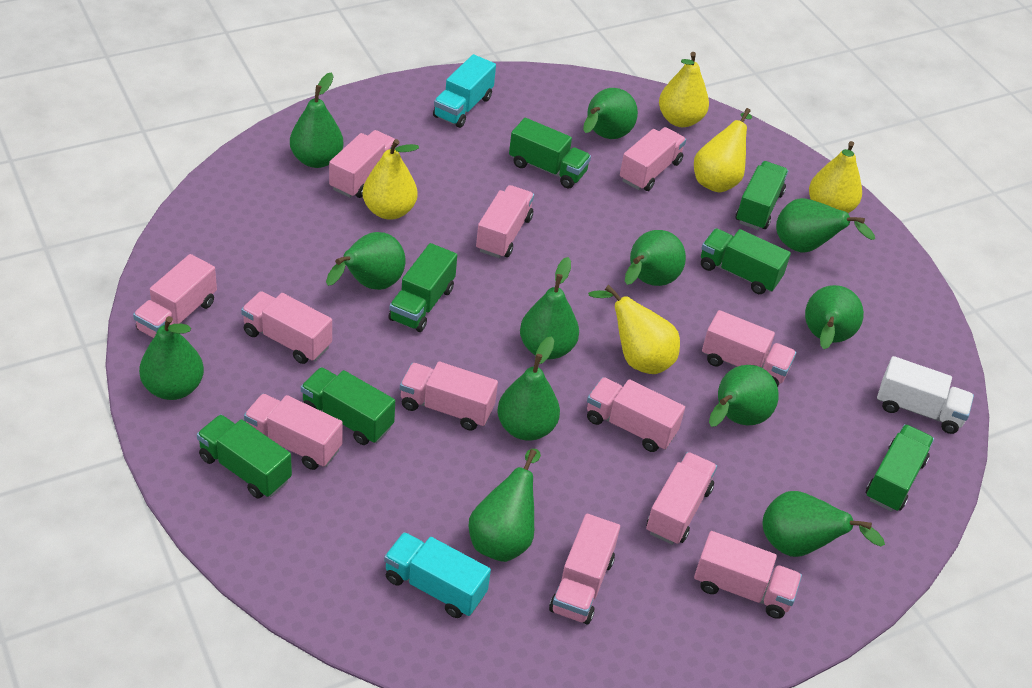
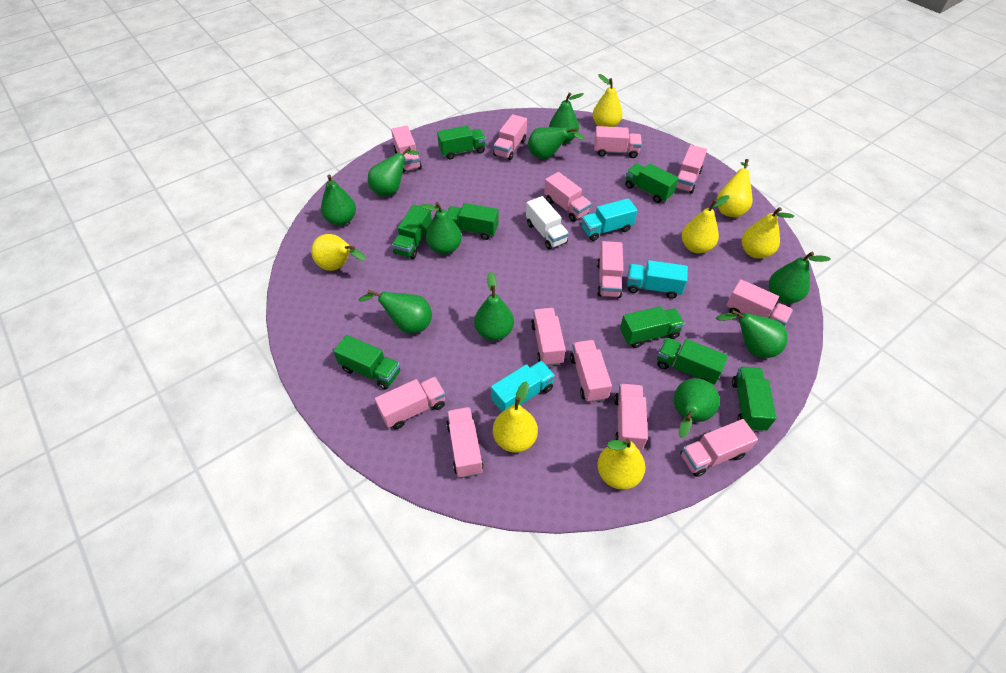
green pear: 12 -> 10
green truck: 7 -> 8
pink truck: 12 -> 13
turquoise truck: 2 -> 3
yellow pear: 5 -> 7

